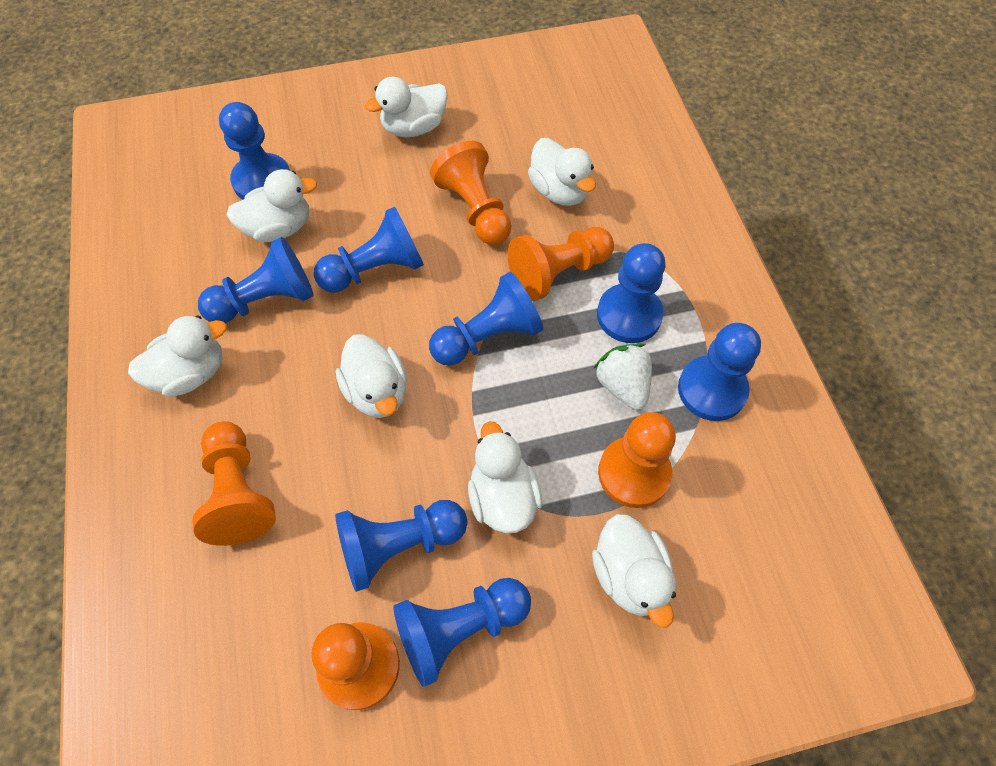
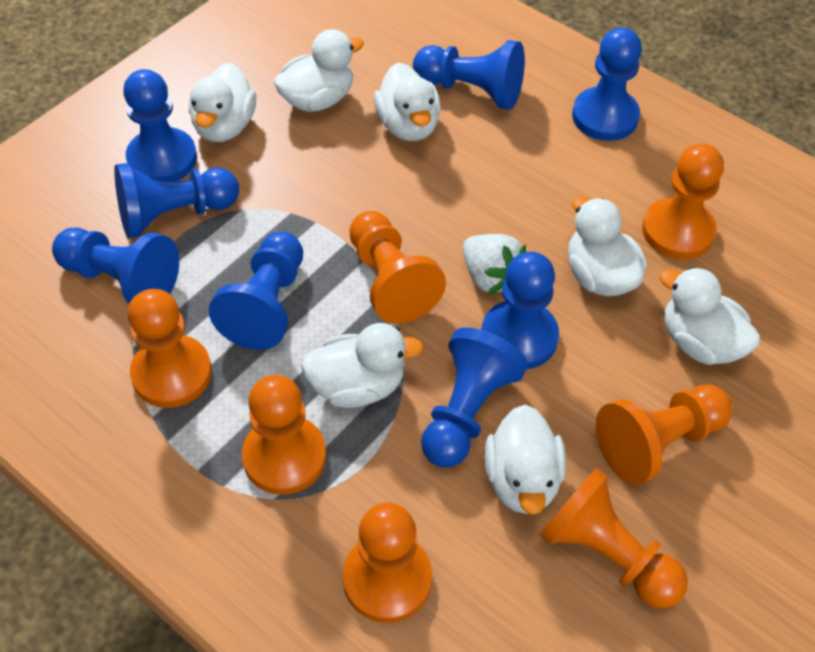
orange pawn: 5 -> 7

